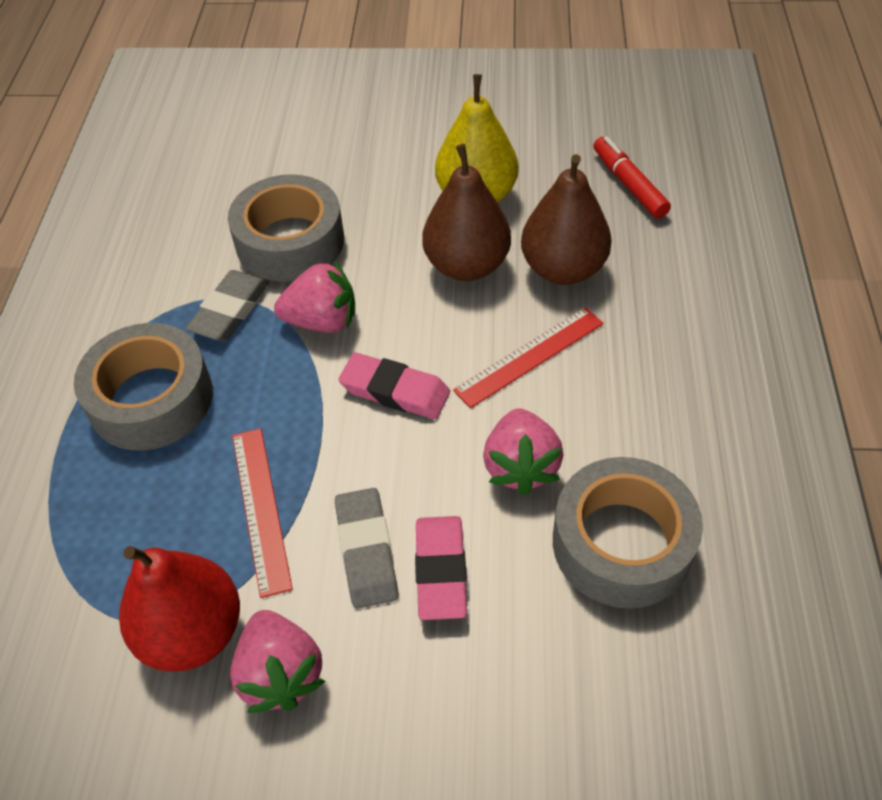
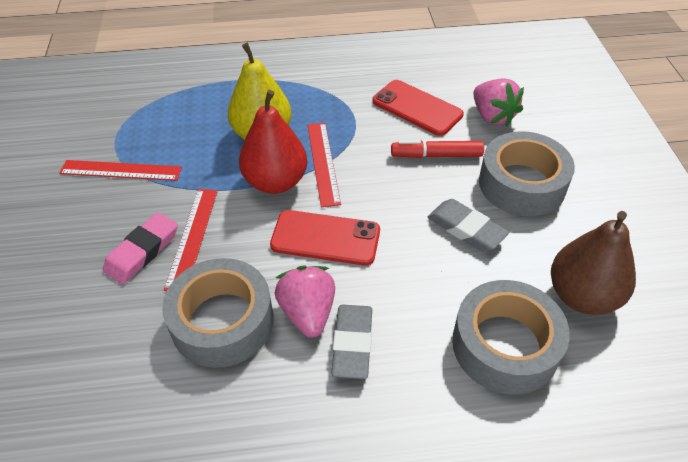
brown pear: 2 -> 1
pink eraser: 2 -> 1
pink strawberry: 3 -> 2
red phone: 0 -> 2
red ruler: 2 -> 3

